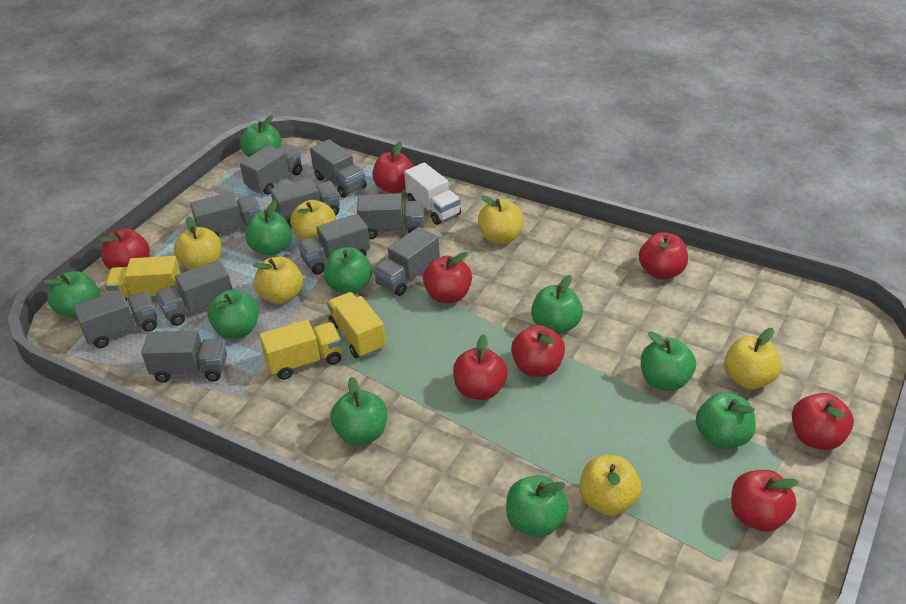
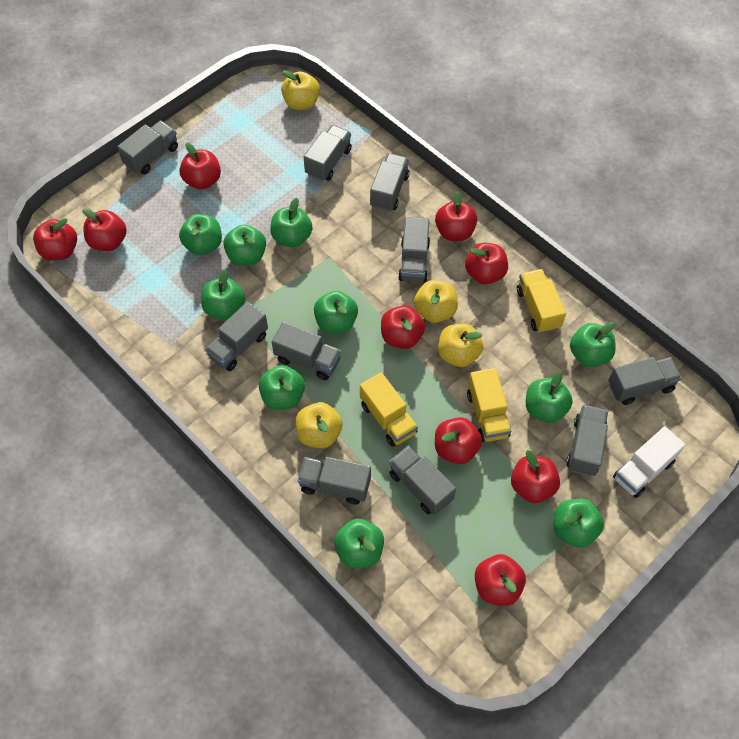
red apple: 8 -> 9
yellow apple: 6 -> 4

